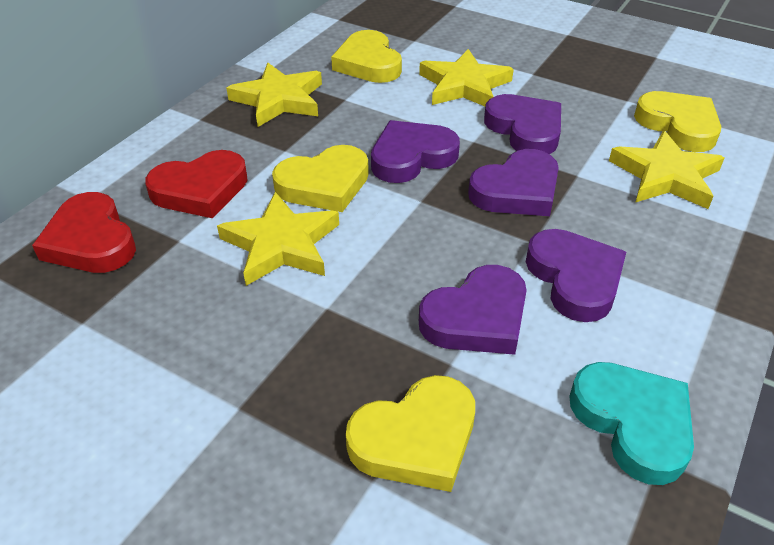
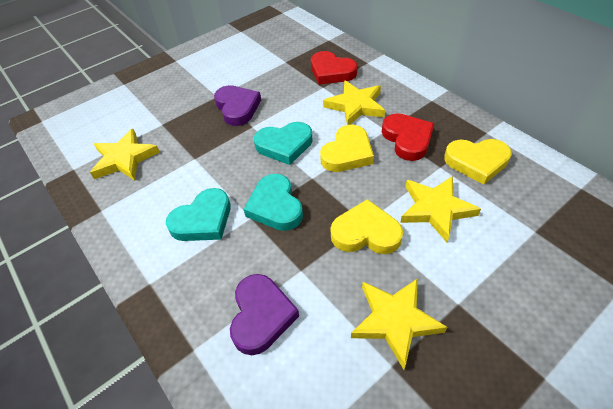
purple heart: 5 -> 2
turquoise heart: 1 -> 3
yellow heart: 4 -> 3

